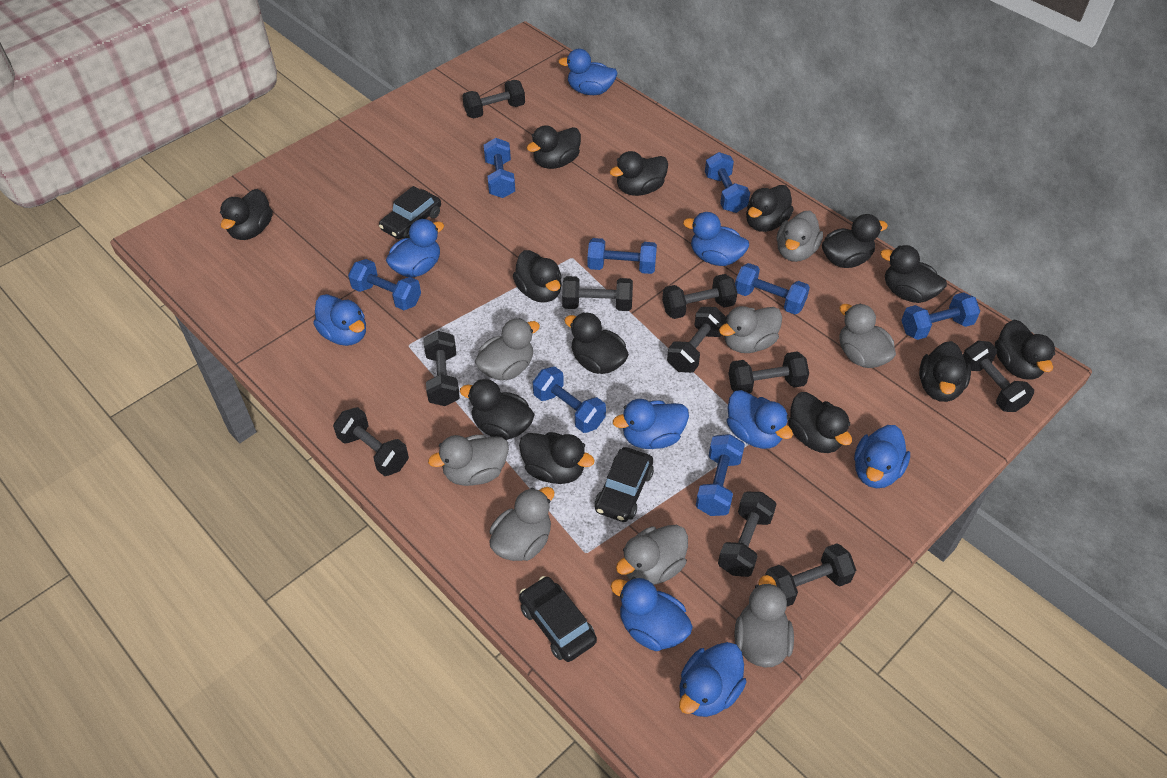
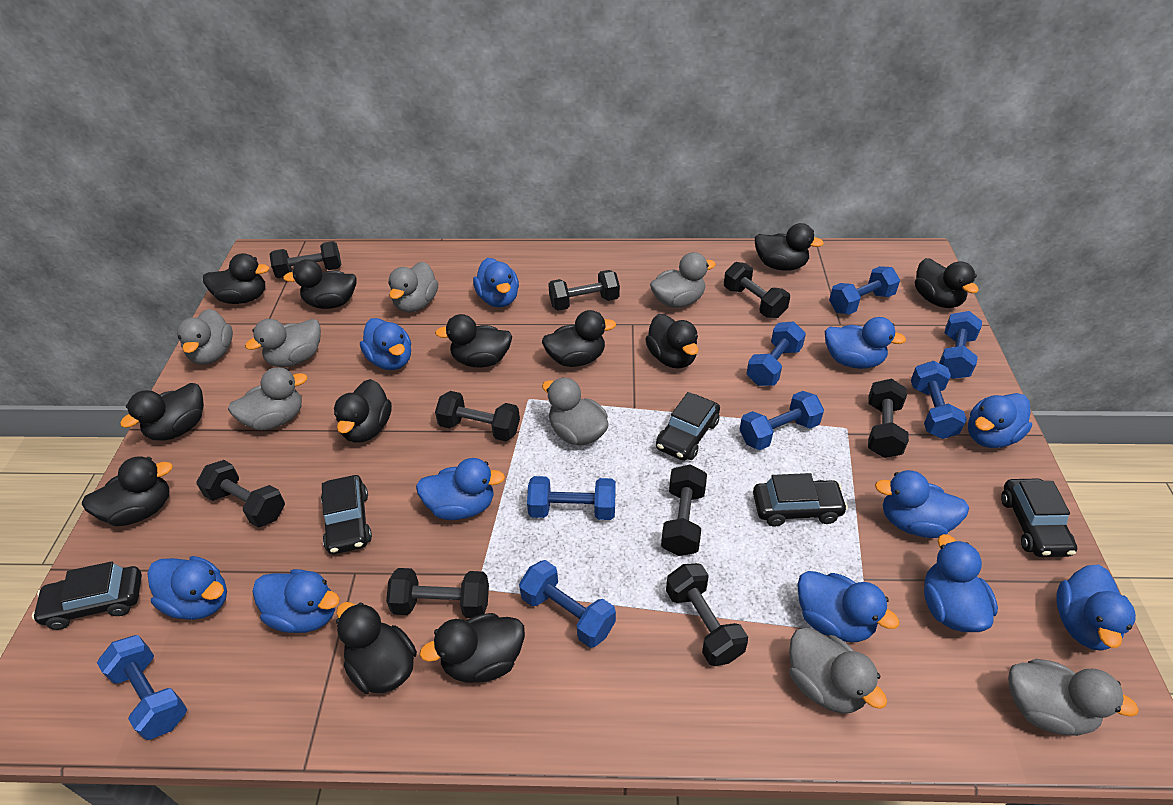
black car: 3 -> 5
black duck: 13 -> 12
black dumbbell: 10 -> 9
blue duck: 9 -> 11

